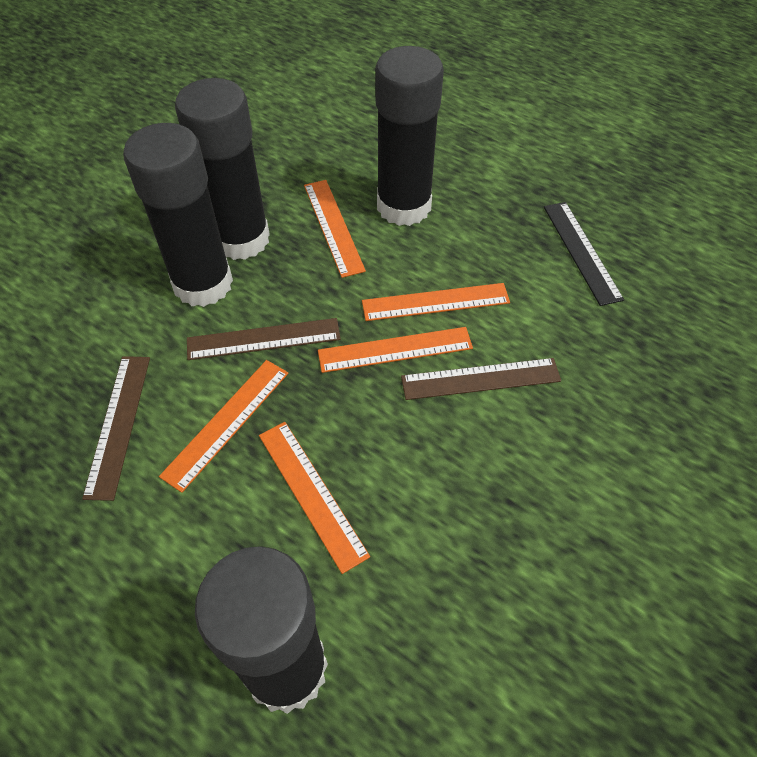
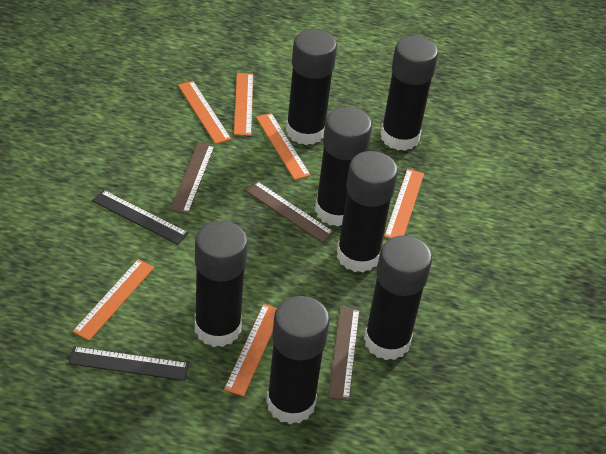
black glue stick: 4 -> 7
black ruler: 1 -> 2
orange ruler: 5 -> 6

